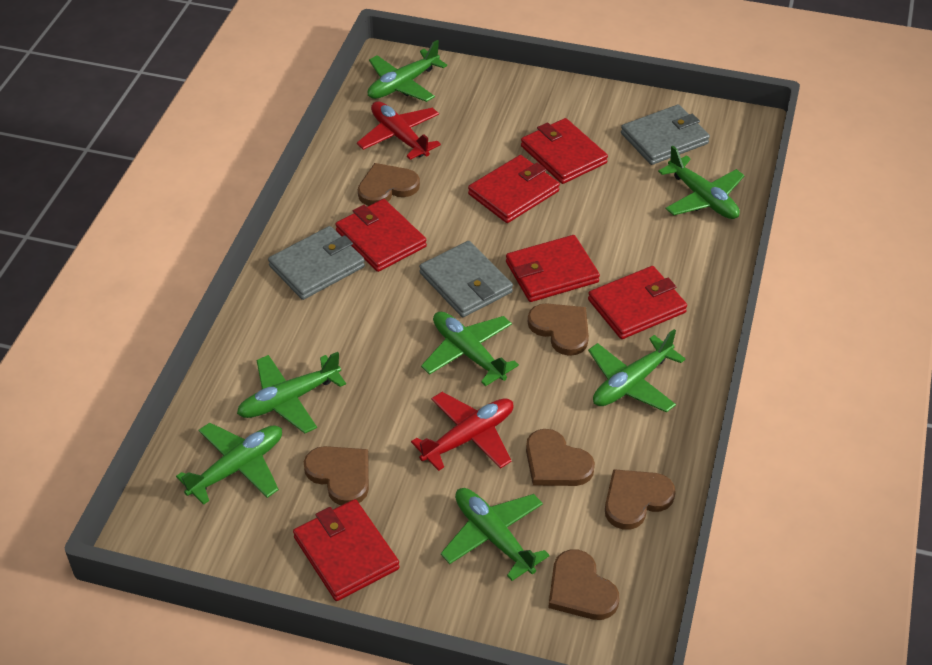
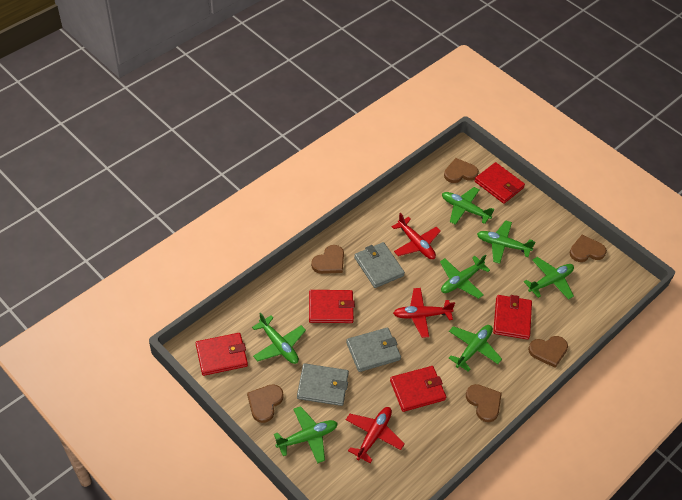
red plane: 2 -> 3
red wallet: 6 -> 5

